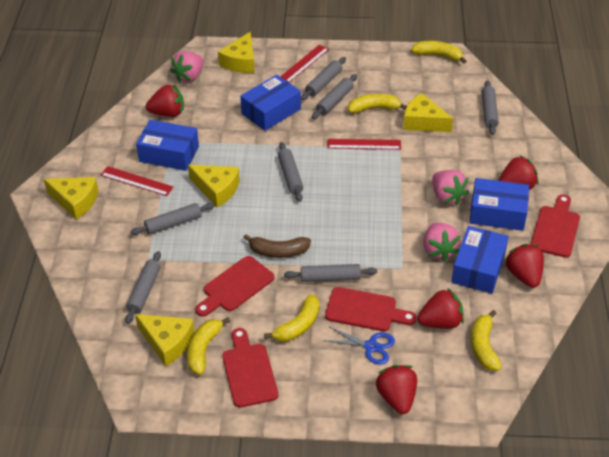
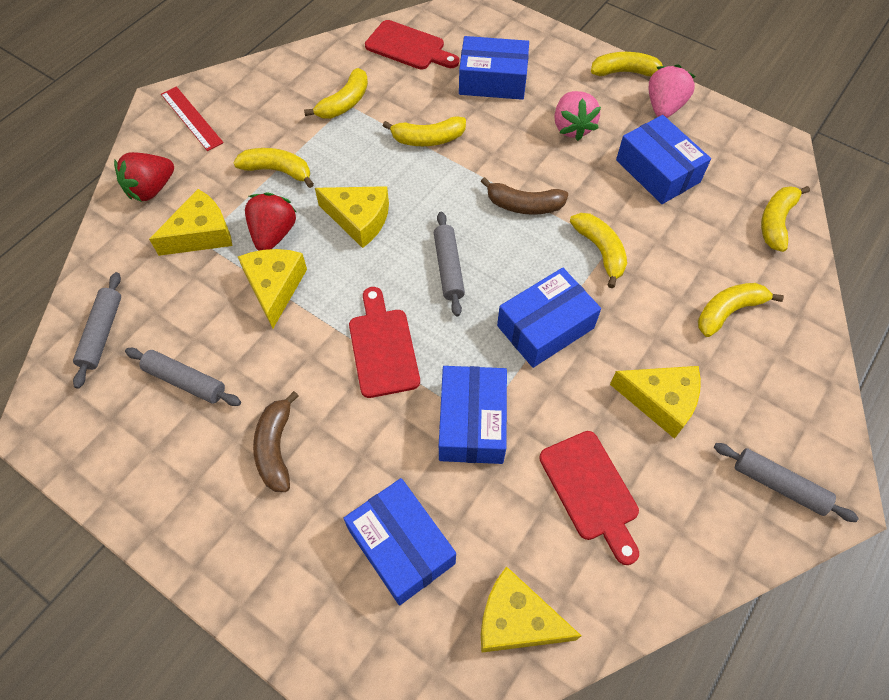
blue box: 4 -> 5
blue scissors: 1 -> 0
brown banana: 1 -> 2
grey rolling pin: 7 -> 4
pink strawberry: 3 -> 2
red cutting board: 4 -> 3
red ruler: 3 -> 1
red strawberry: 5 -> 2
yellow banana: 5 -> 7

